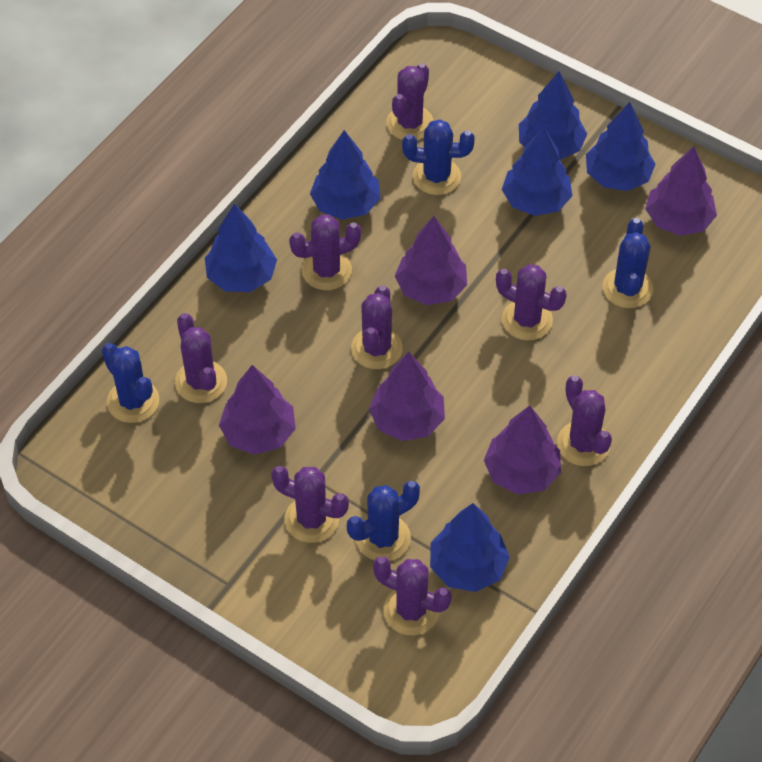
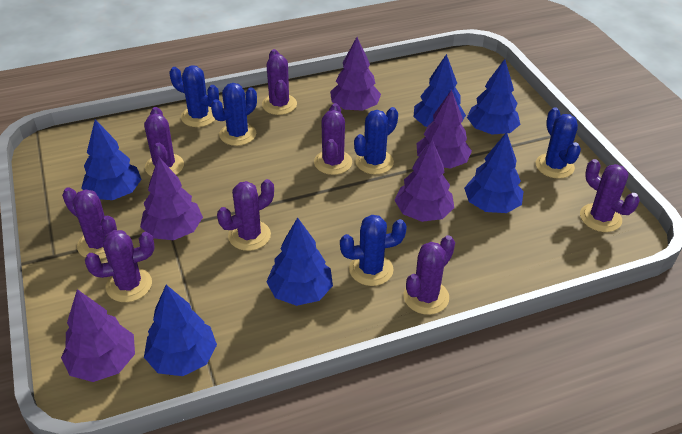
blue cactus: 4 -> 5

